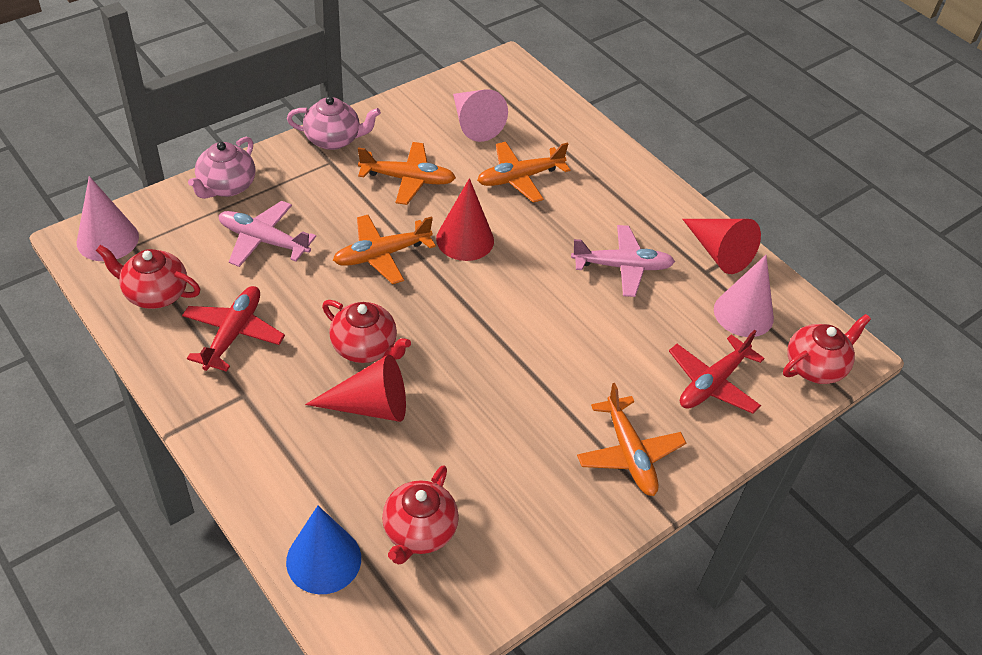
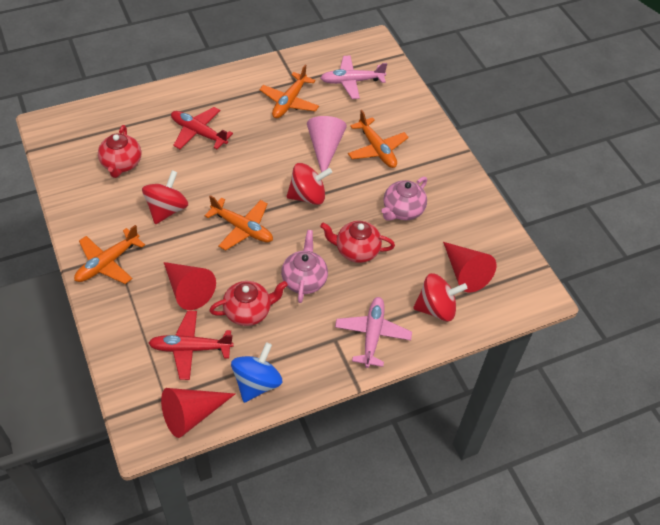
blue cone: 1 -> 0
blue spinning top: 0 -> 1
pink cone: 3 -> 1
red spinning top: 0 -> 3
red teapot: 4 -> 3

